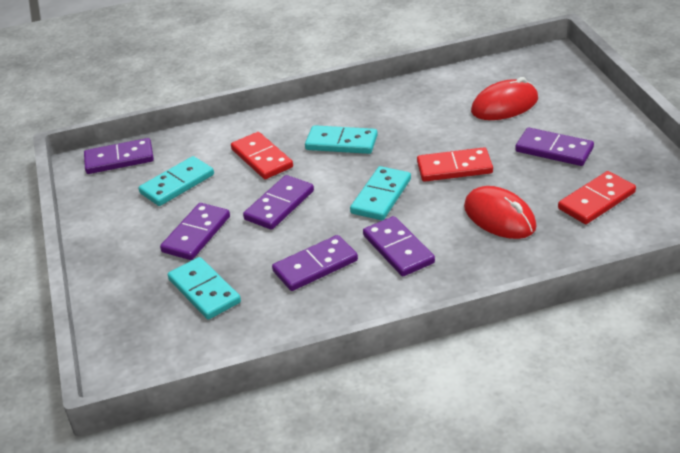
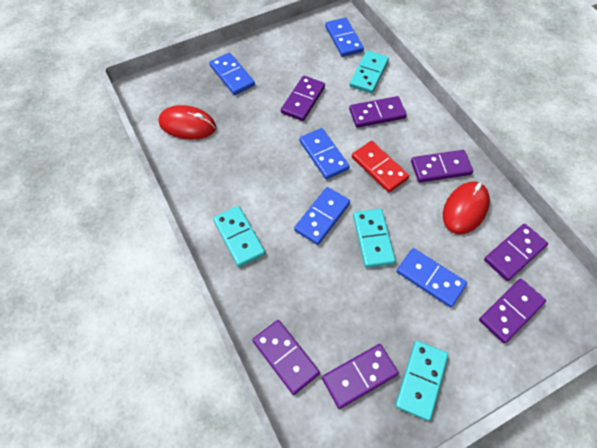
blue domino: 0 -> 5
purple domino: 6 -> 7
red domino: 3 -> 1

